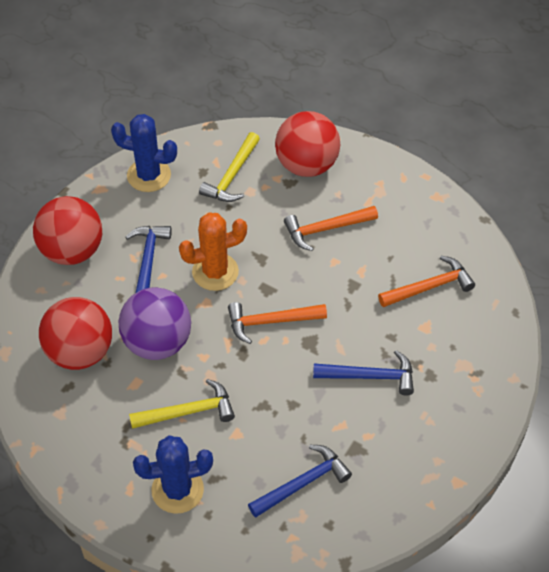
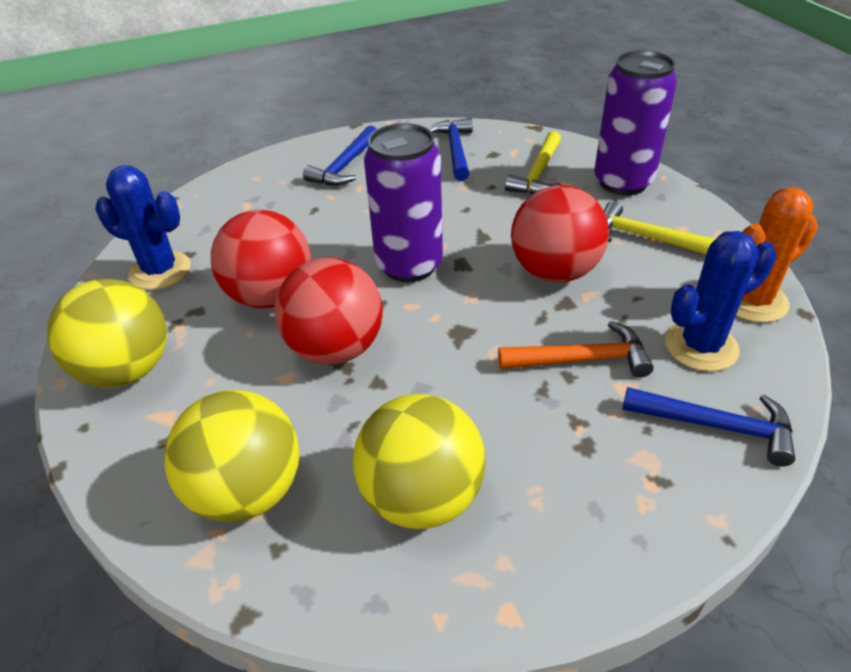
orange hammer: 3 -> 1
purple ball: 1 -> 0
purple can: 0 -> 2
yellow ball: 0 -> 3

